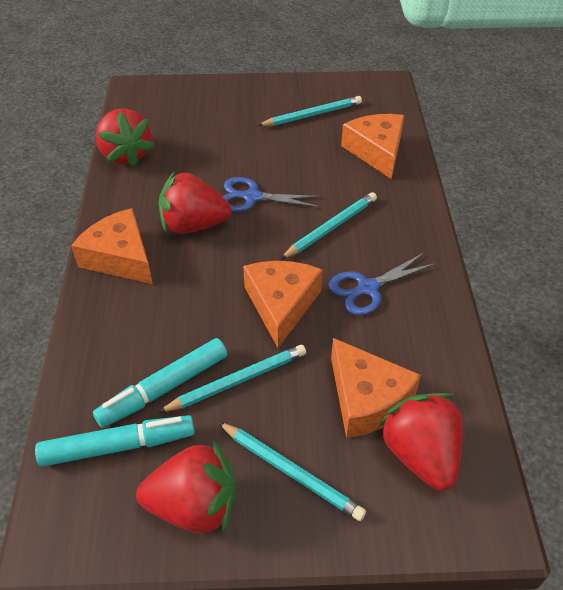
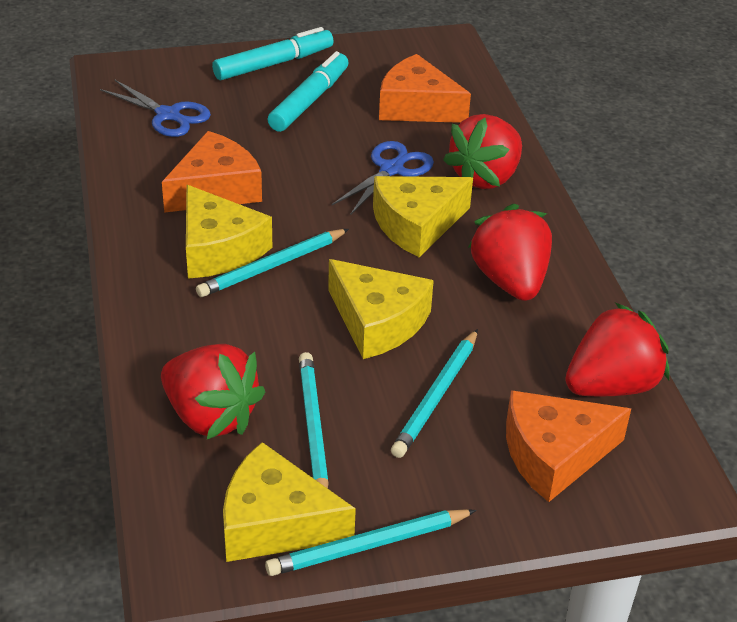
orange cheese: 4 -> 3
yellow cheese: 0 -> 4

